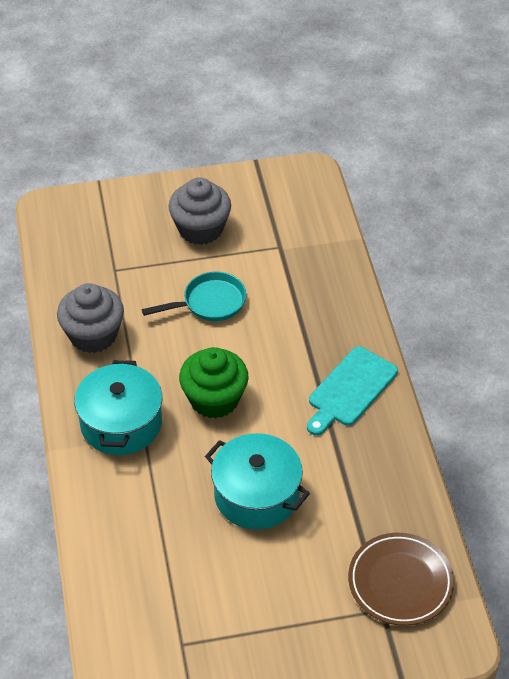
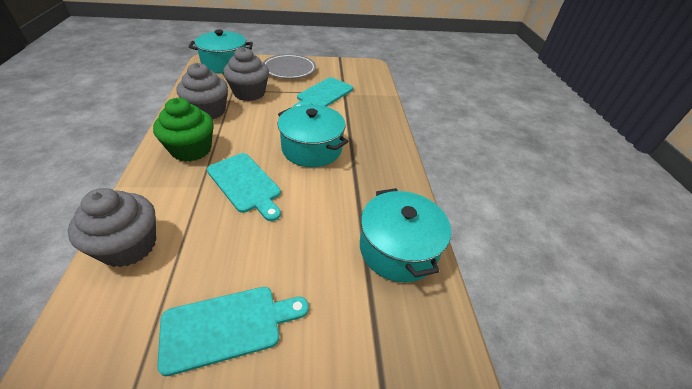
brown plate: 1 -> 0
grey cupcake: 2 -> 3
grey plate: 0 -> 1
turquoise cutting board: 1 -> 3
turquoise pan: 1 -> 0
turquoise pot: 2 -> 3

